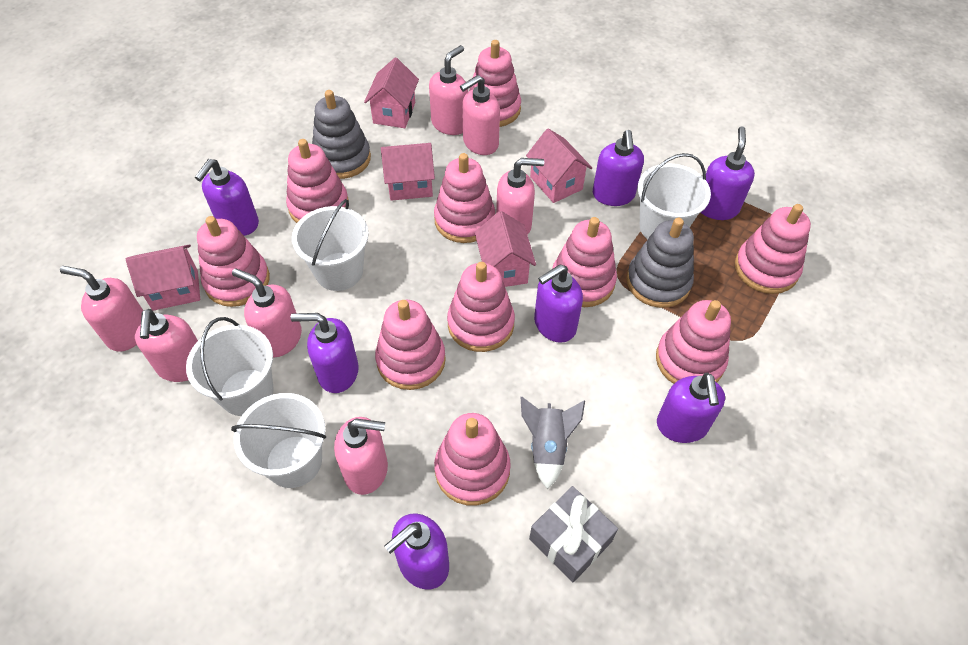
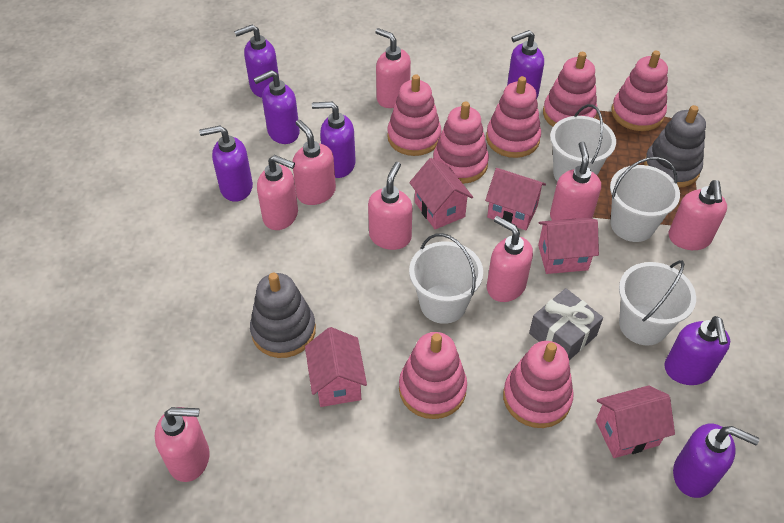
grey rocket: 1 -> 0
pink soap dispenser: 7 -> 8
pink stacking toy: 10 -> 7

